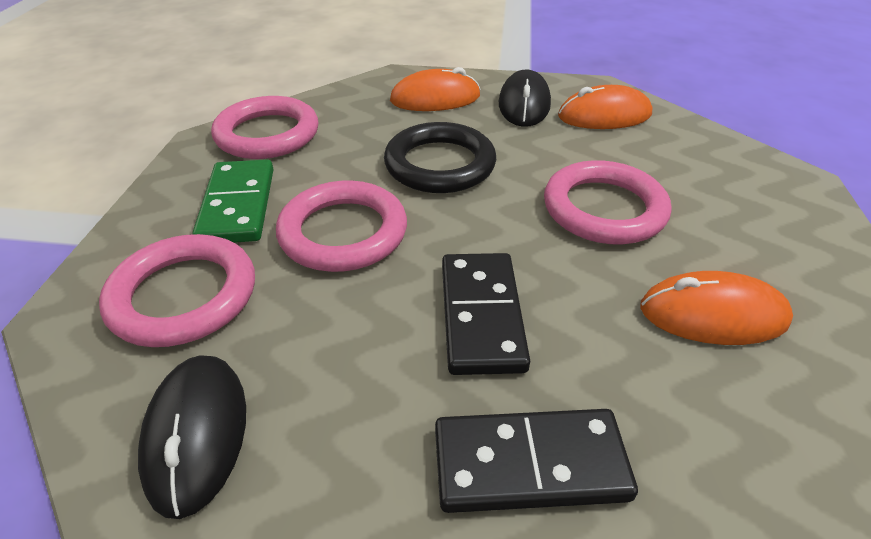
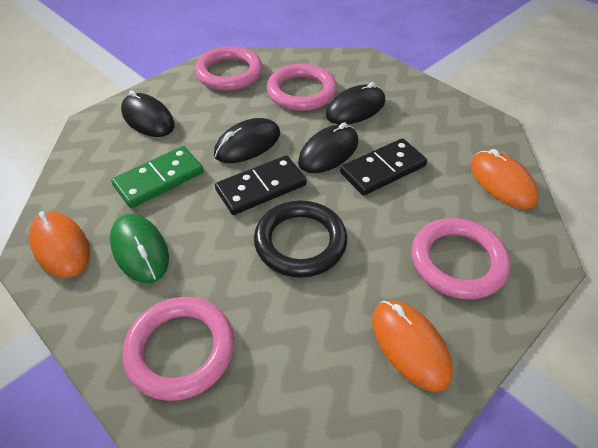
black mouse: 2 -> 4
green mouse: 0 -> 1

